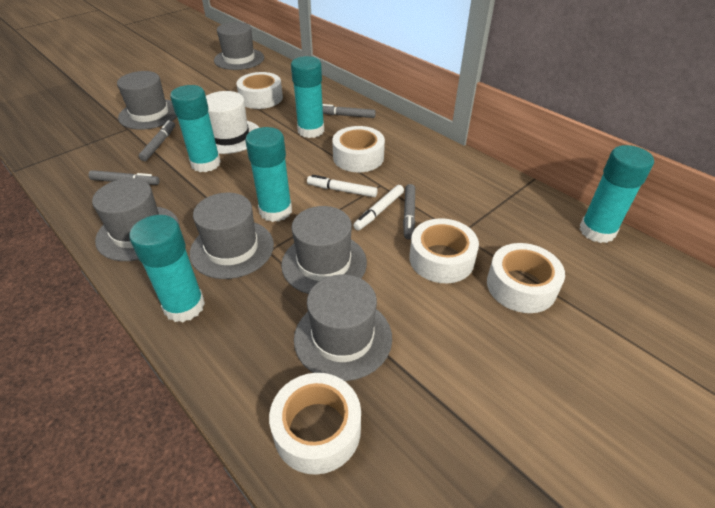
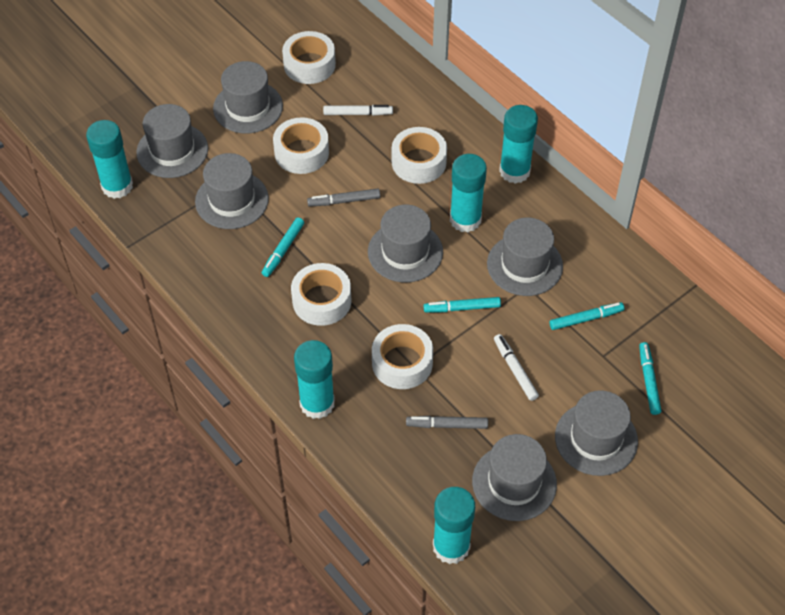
grey hat: 6 -> 7
grey marker: 4 -> 2
turquoise marker: 0 -> 4
white hat: 1 -> 0

